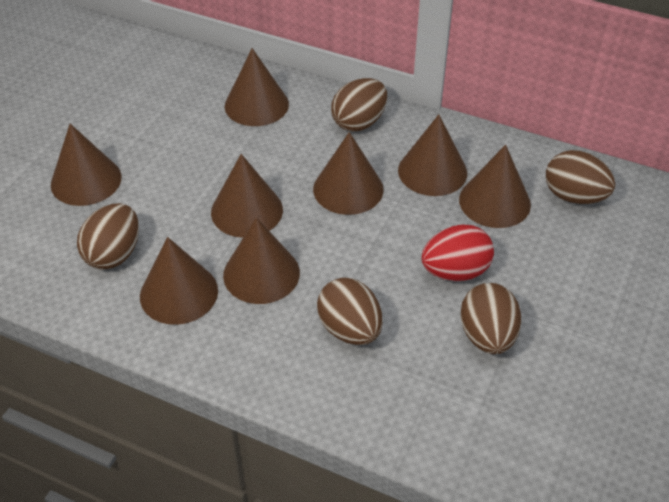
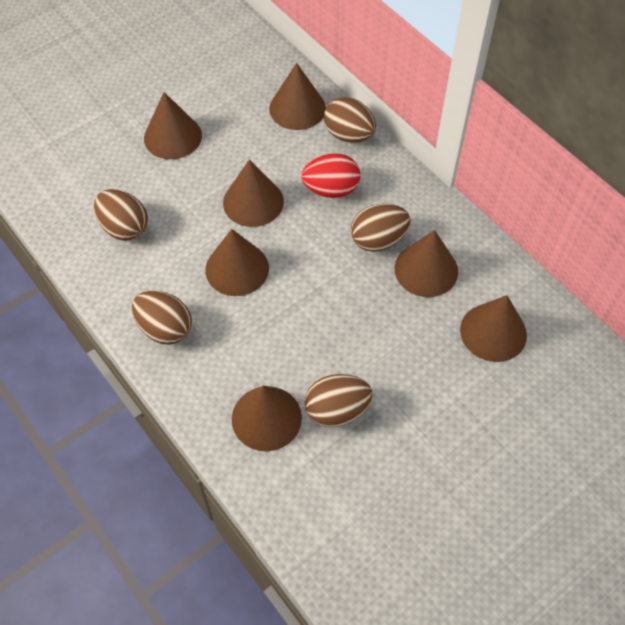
brown cone: 8 -> 7

